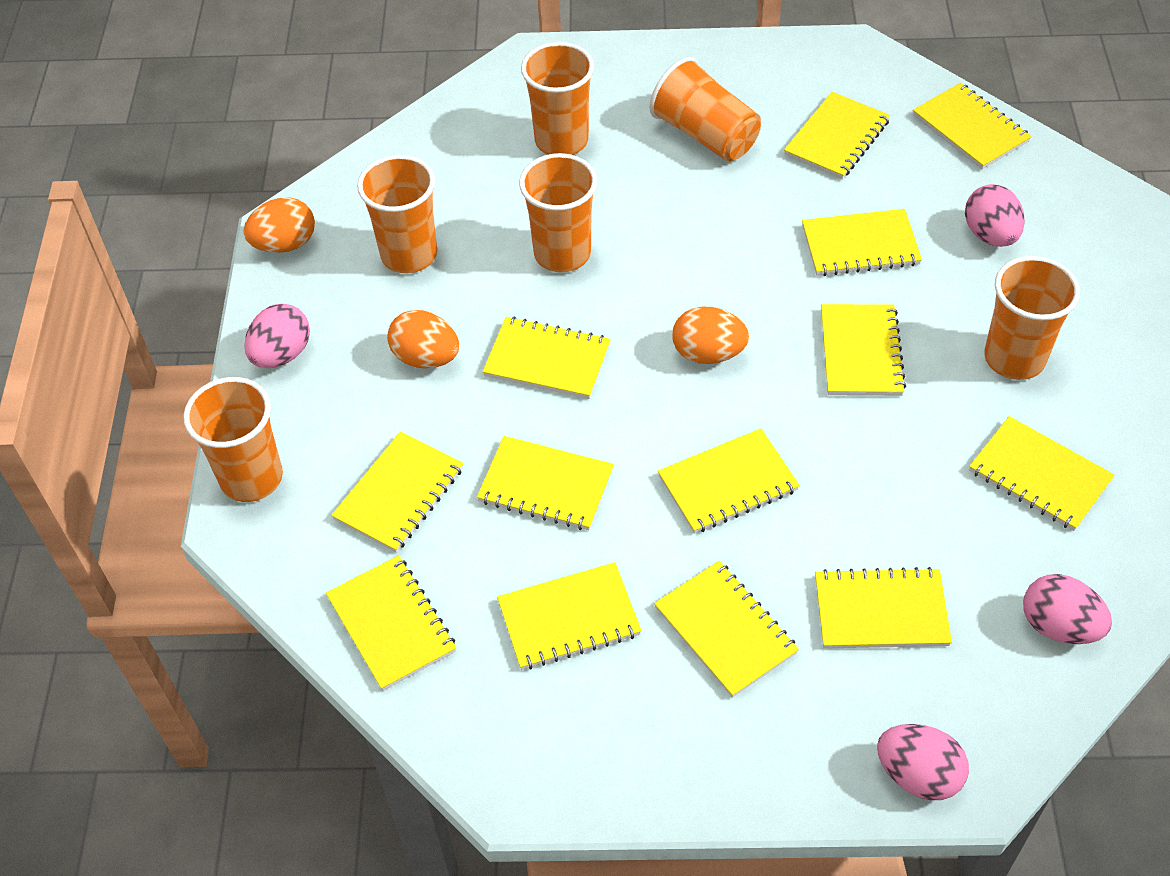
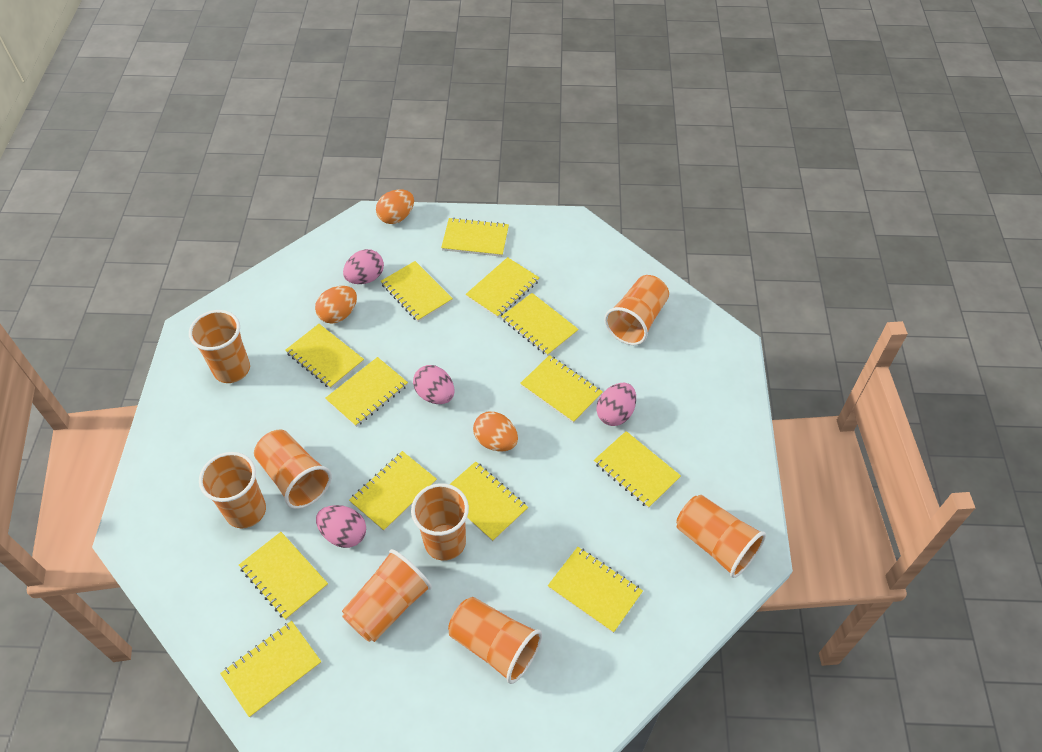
orange cup: 6 -> 8

